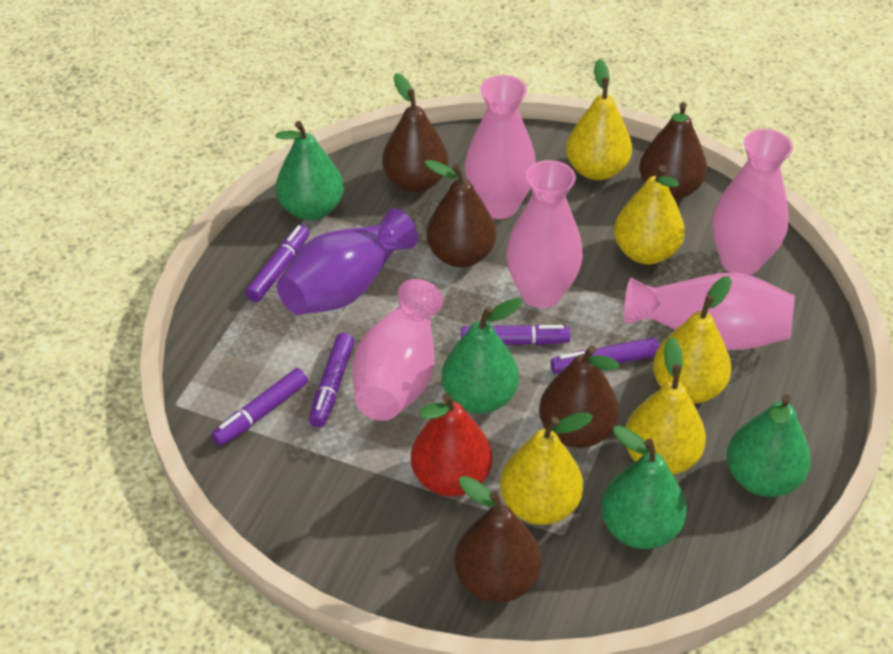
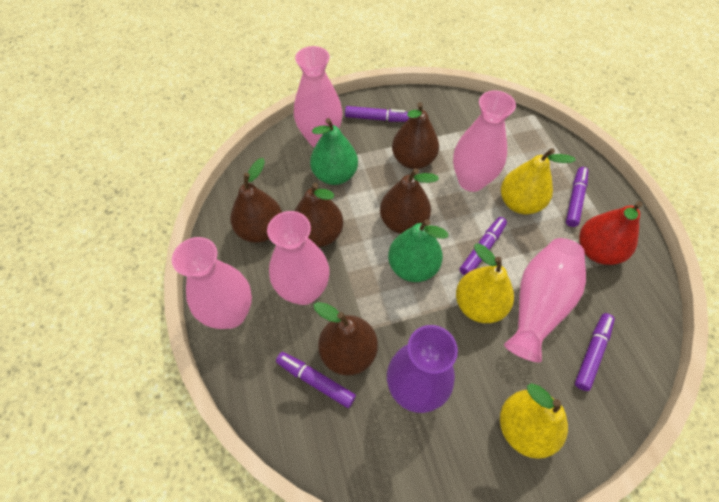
green pear: 4 -> 2
yellow pear: 5 -> 3

